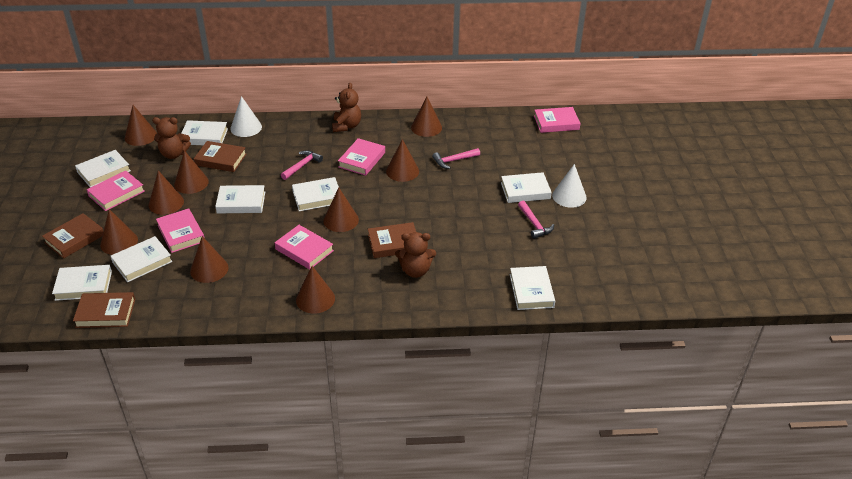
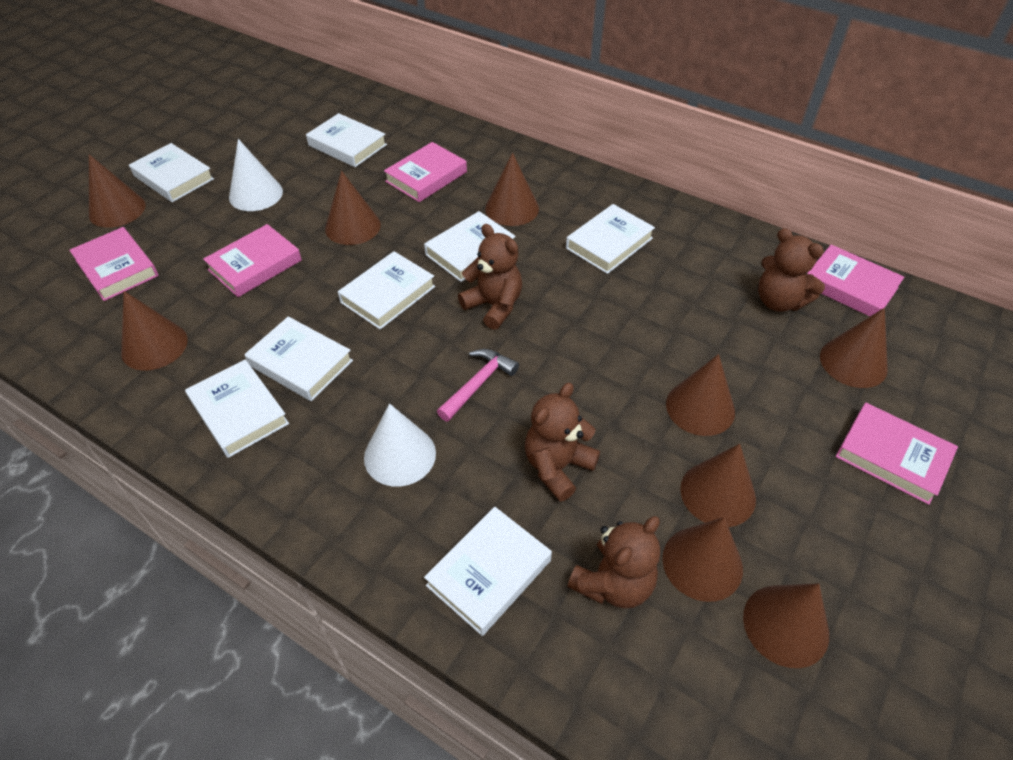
brown book: 4 -> 0
brown teddy bear: 3 -> 4
pink hammer: 3 -> 1

